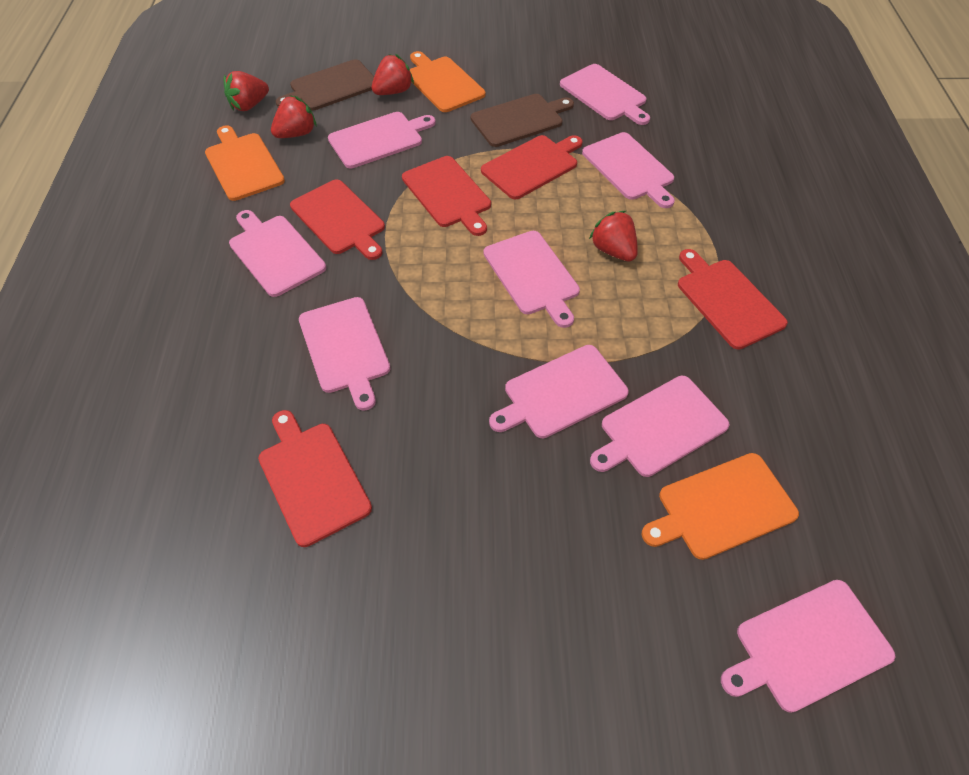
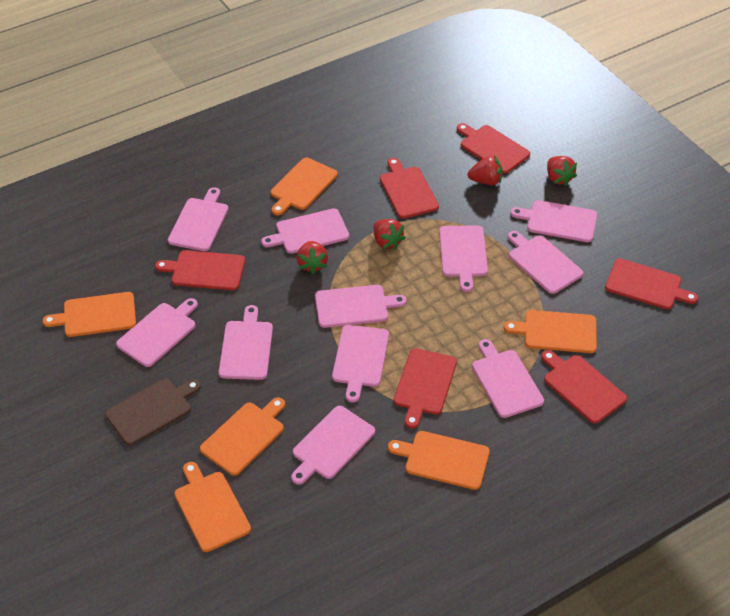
brown cutting board: 2 -> 1
orange cutting board: 3 -> 6
pink cutting board: 9 -> 11
red cutting board: 5 -> 6

